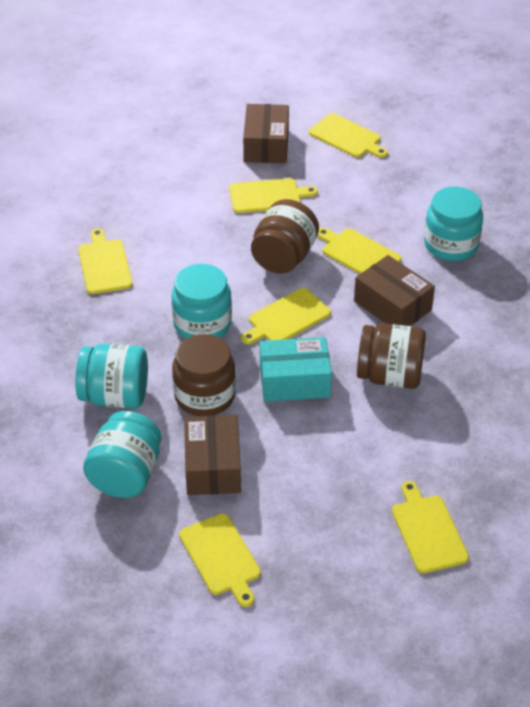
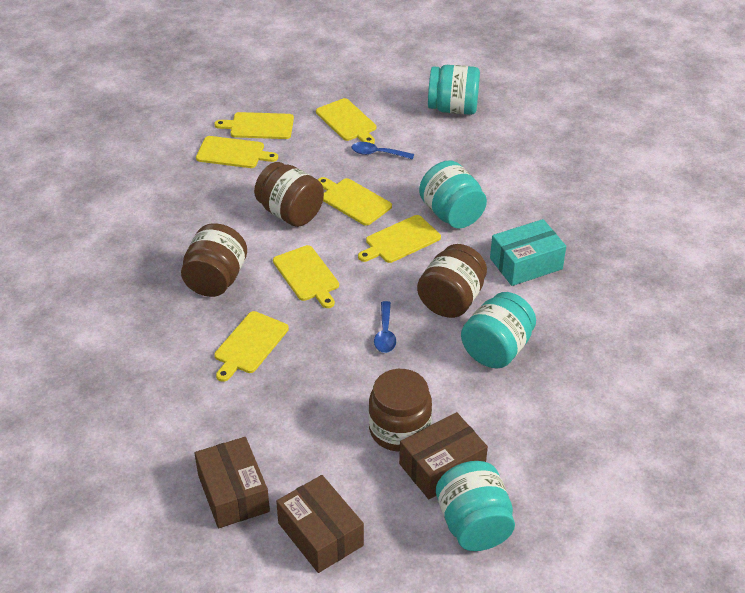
blue spoon: 0 -> 2
brown jar: 3 -> 4

